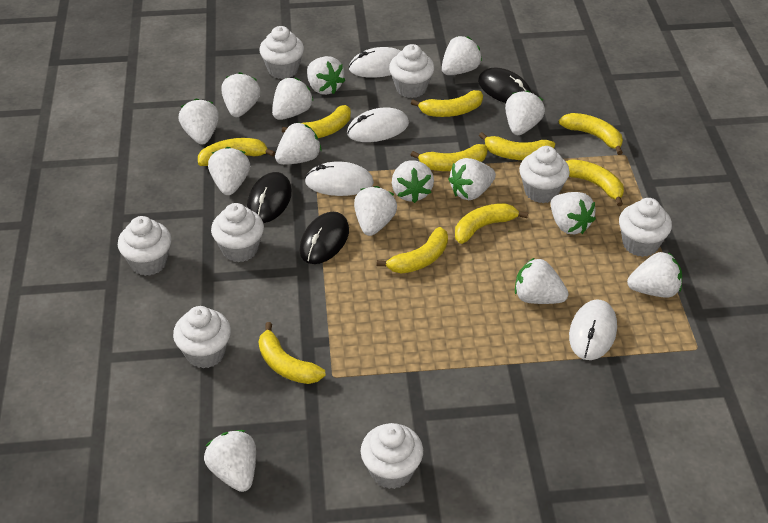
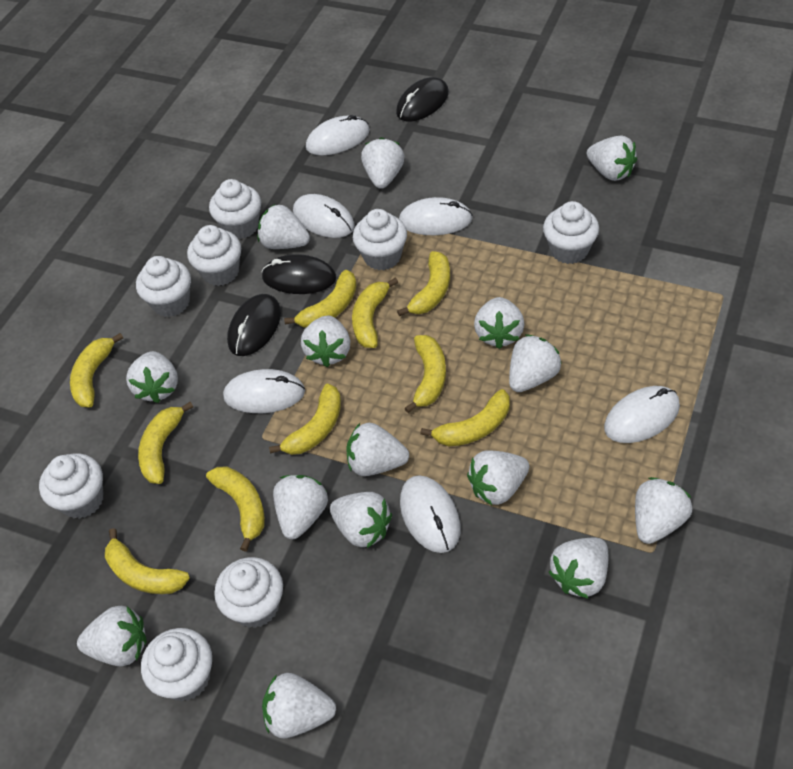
white mouse: 4 -> 6

